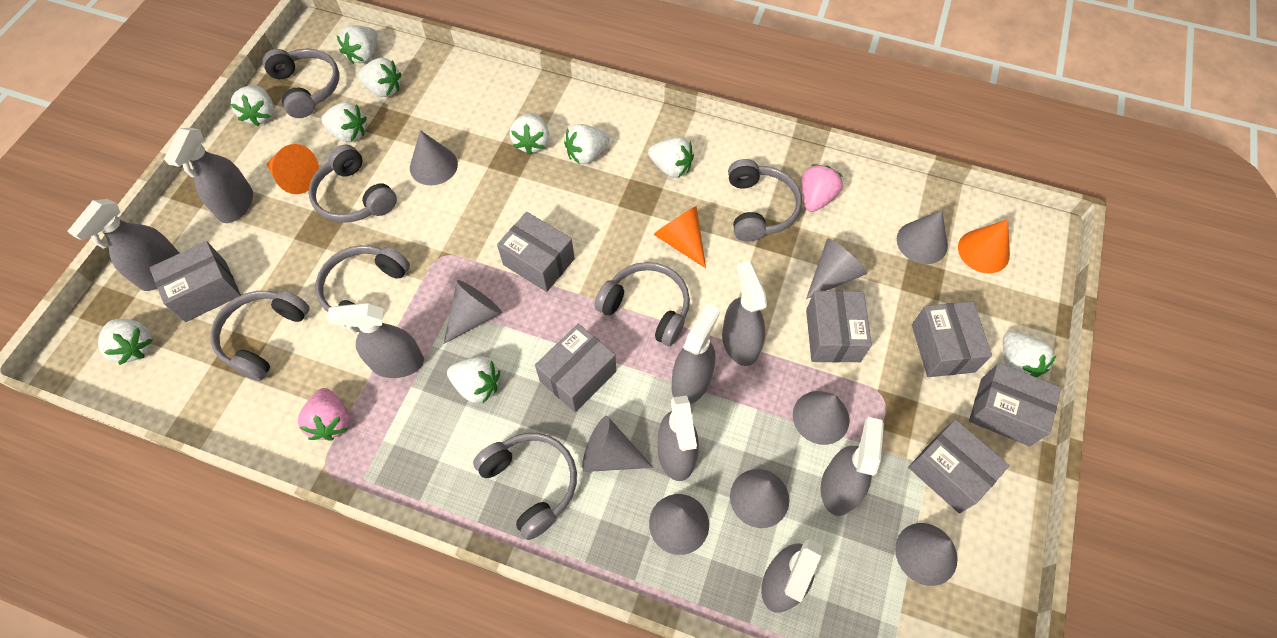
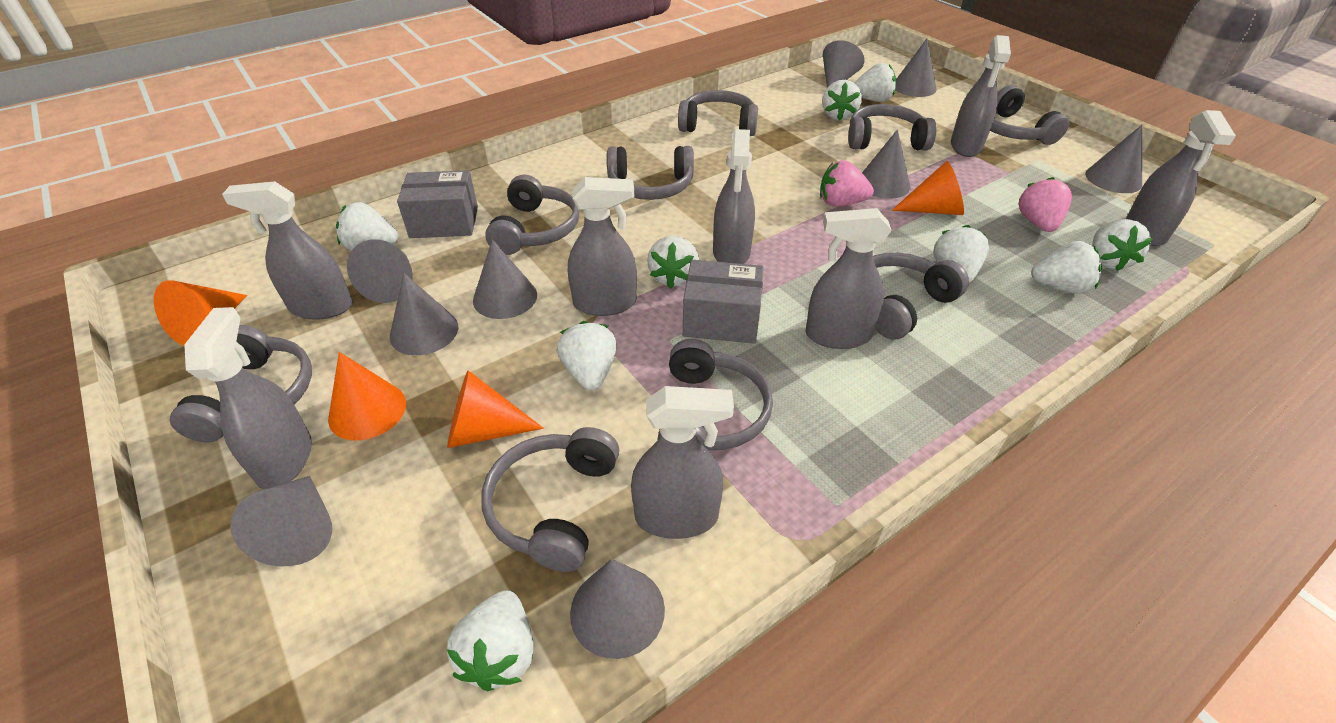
grey box: 7 -> 2
grey headphones: 7 -> 9
orange cone: 3 -> 4
white strawberry: 10 -> 9

